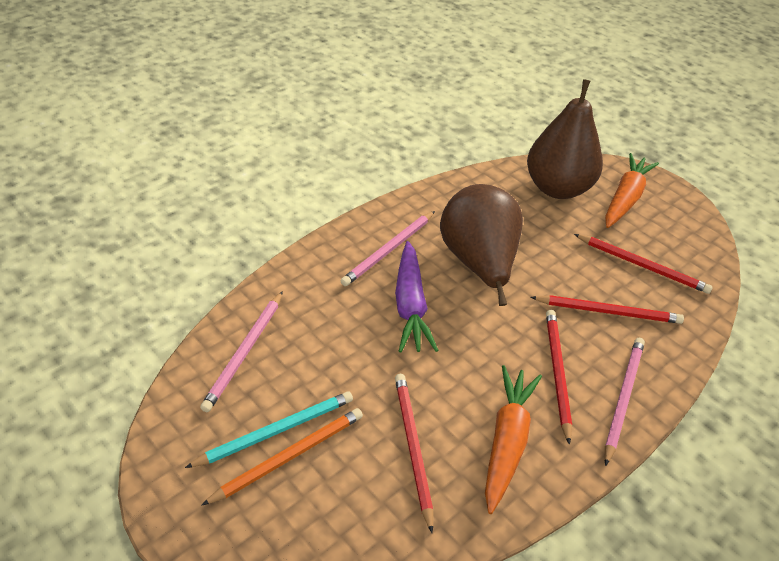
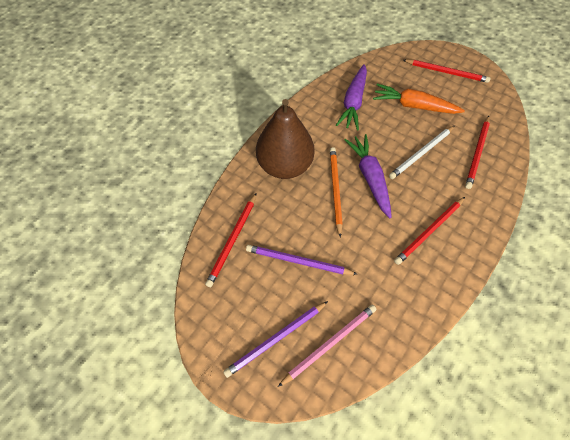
brown pear: 2 -> 1
orange carrot: 2 -> 1
pink pencil: 3 -> 1
purple carrot: 1 -> 2
purple pencil: 0 -> 2
turquoise pencil: 1 -> 0
white pencil: 0 -> 1

